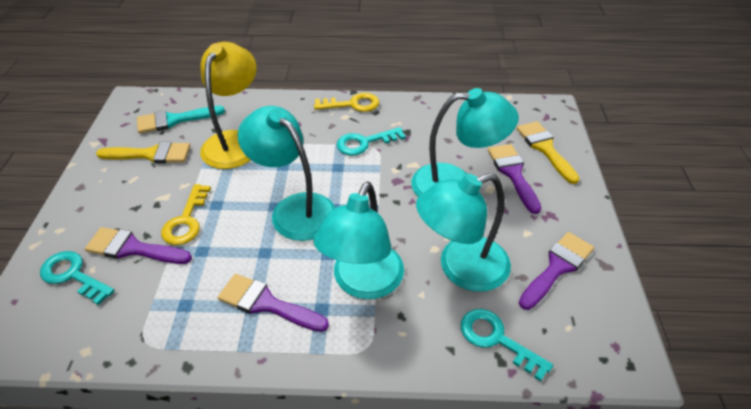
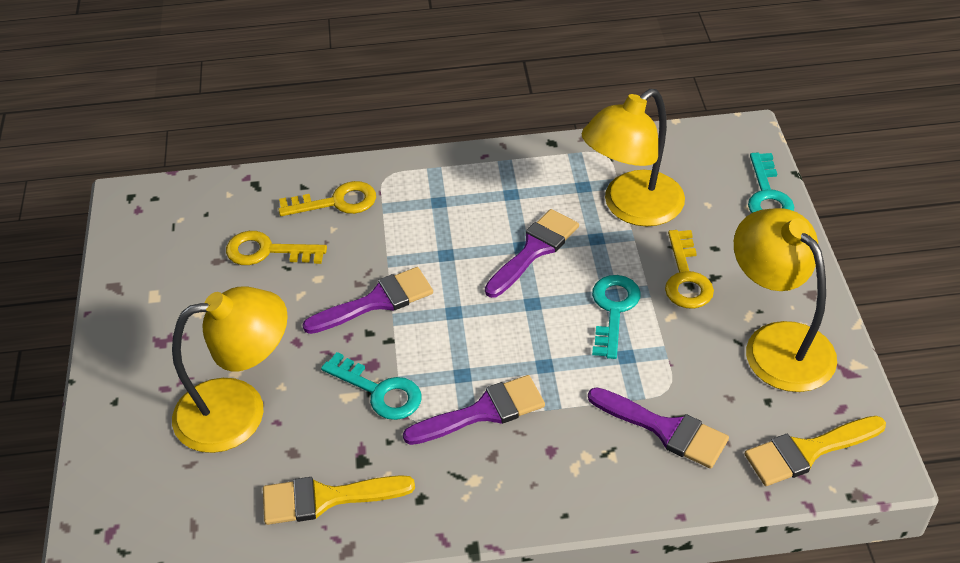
turquoise brush: 1 -> 0
turquoise lamp: 4 -> 0
yellow key: 2 -> 3
yellow lamp: 1 -> 3

